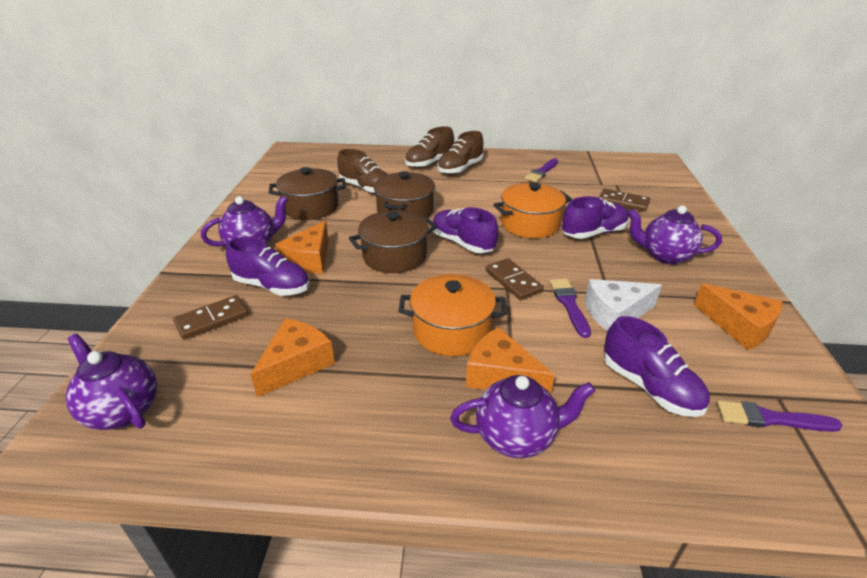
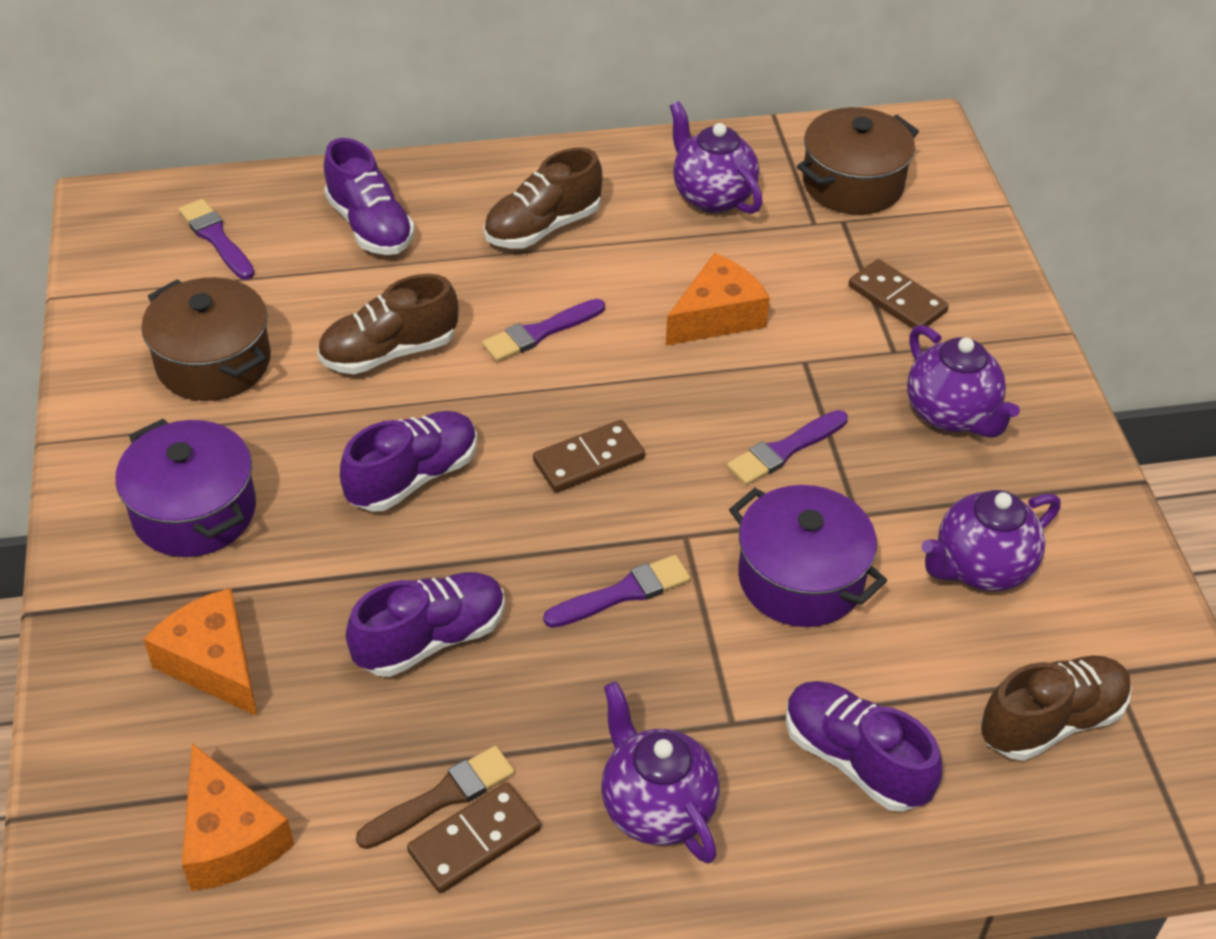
brown brush: 0 -> 1
brown pot: 3 -> 2
orange cheese: 4 -> 3
orange pot: 2 -> 0
purple brush: 3 -> 4
purple pot: 0 -> 2
white cheese: 1 -> 0

